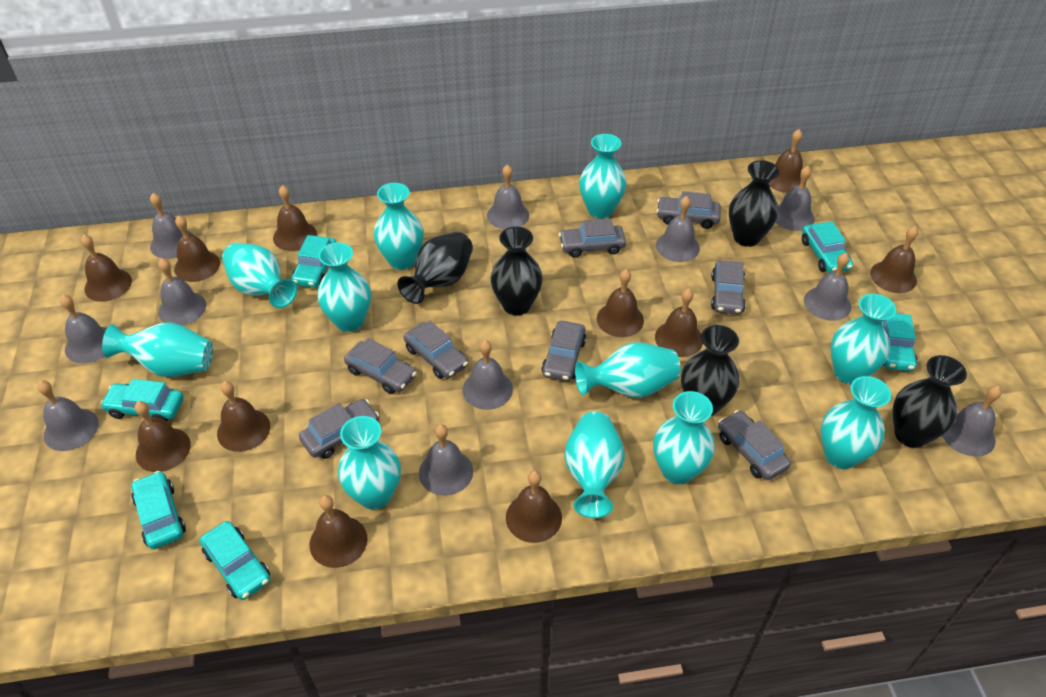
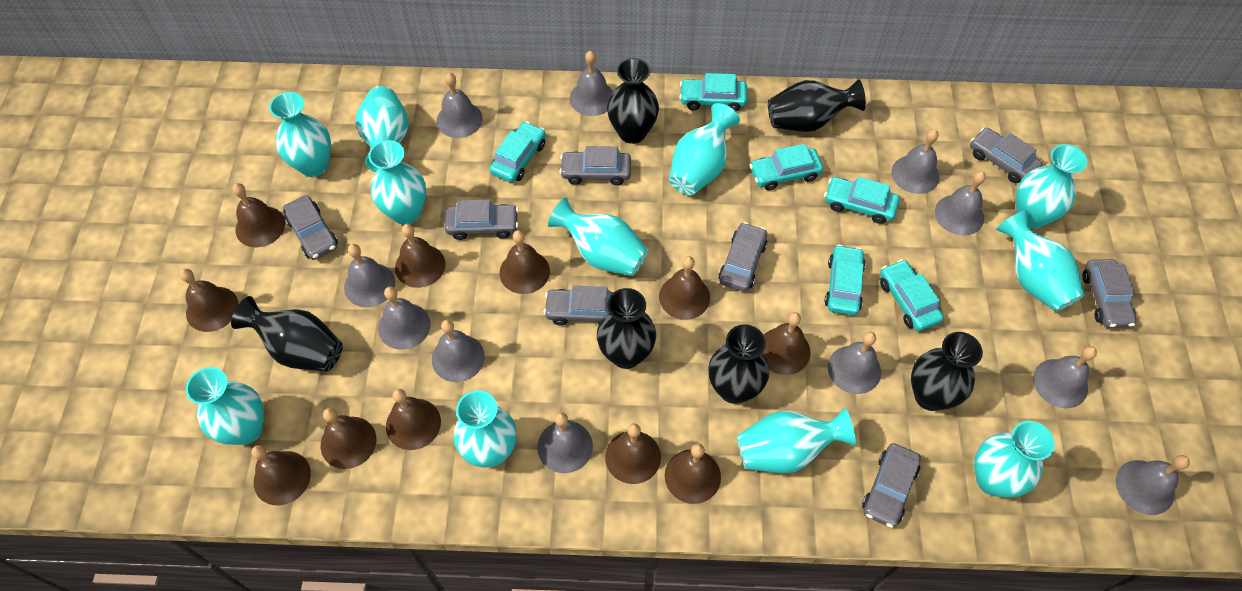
black vase: 5 -> 6

